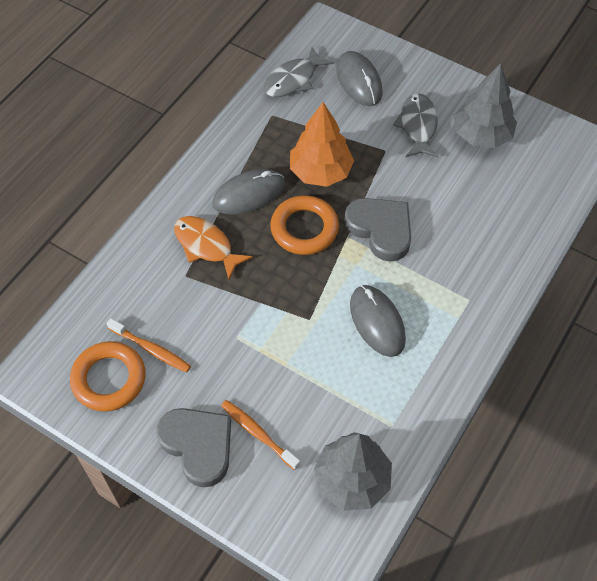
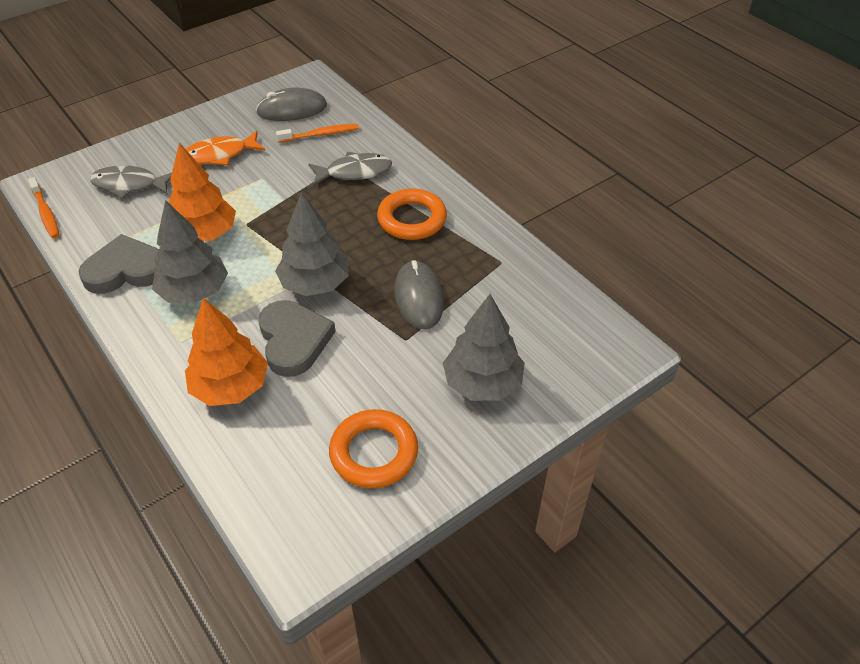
grey mouse: 3 -> 2
grey tree: 2 -> 3
orange tree: 1 -> 2

